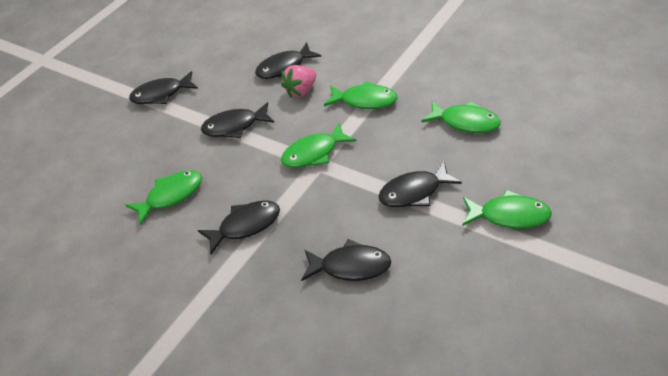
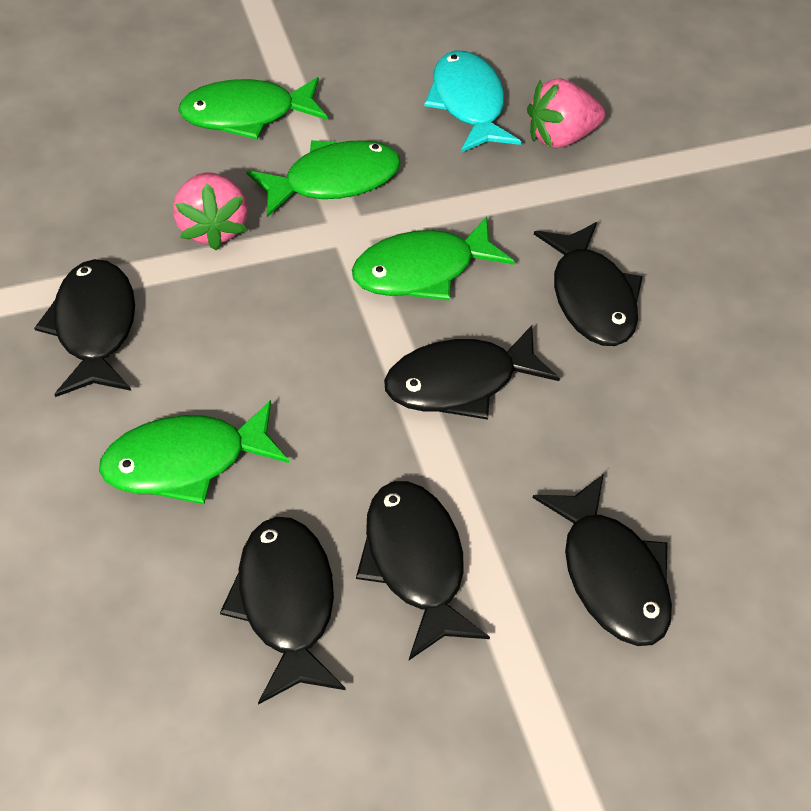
green fish: 5 -> 4
pink strawberry: 1 -> 2
turquoise fish: 0 -> 1

